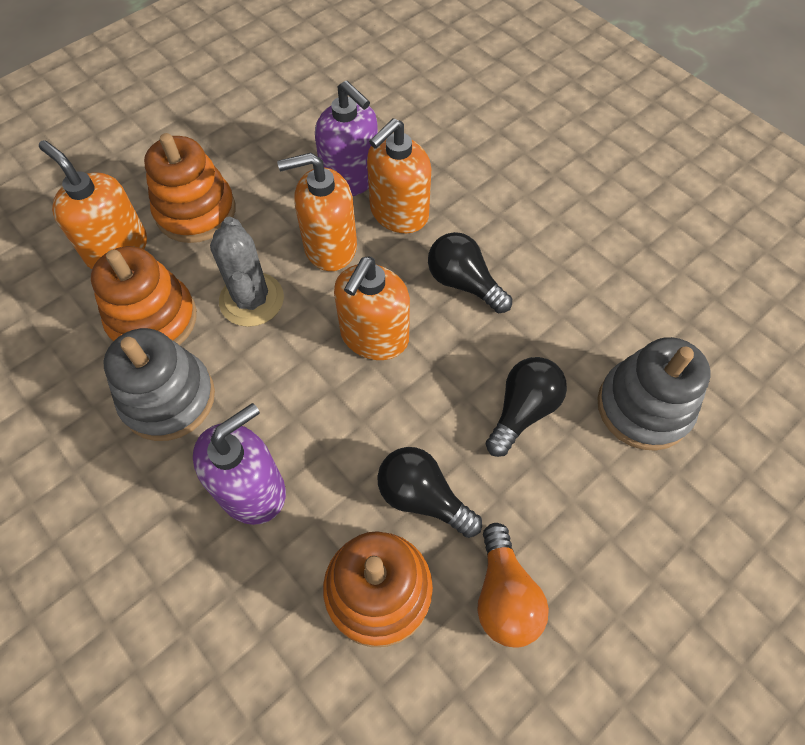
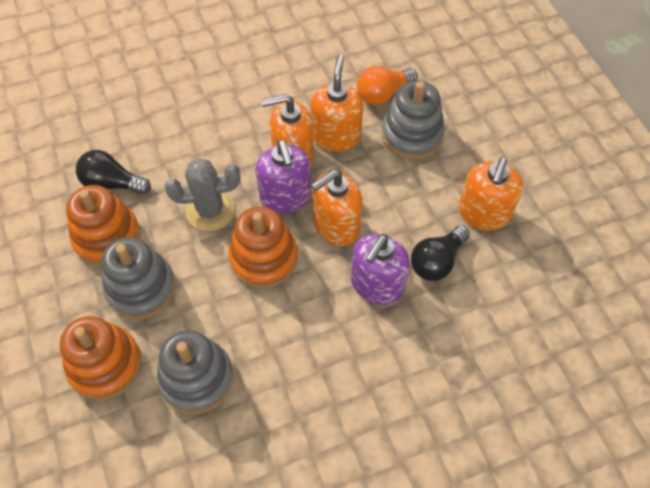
black light bulb: 3 -> 2
grey stacking toy: 2 -> 3

